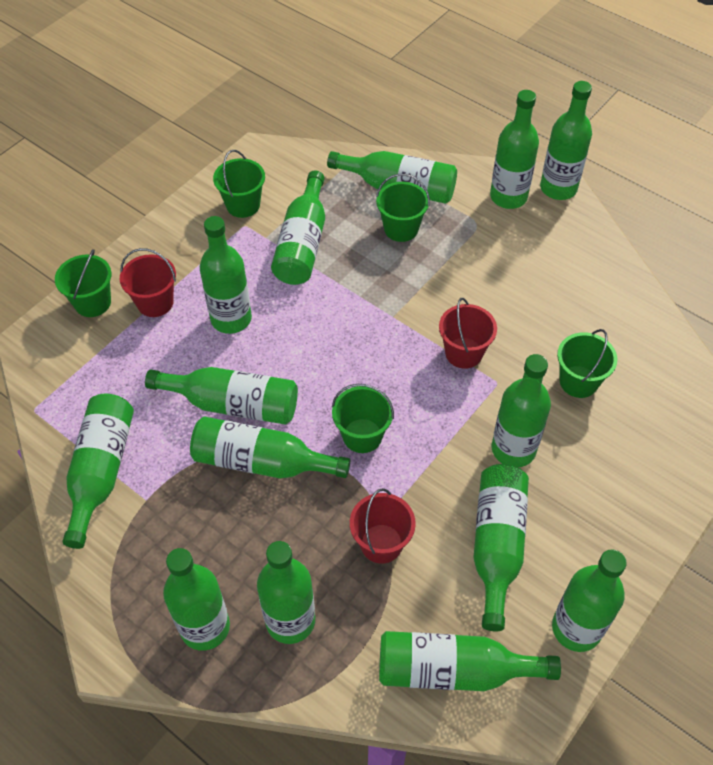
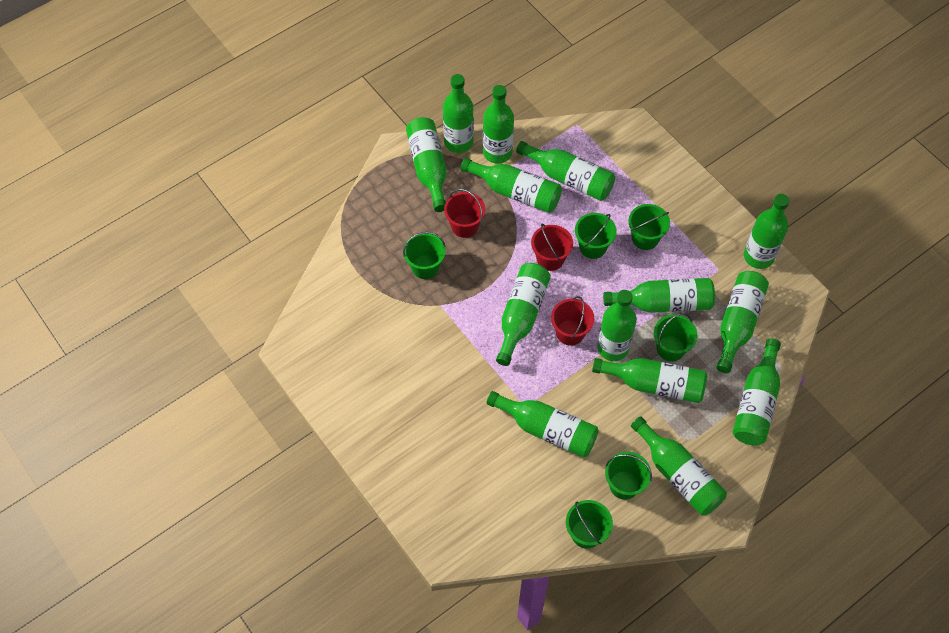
green bucket: 5 -> 6

